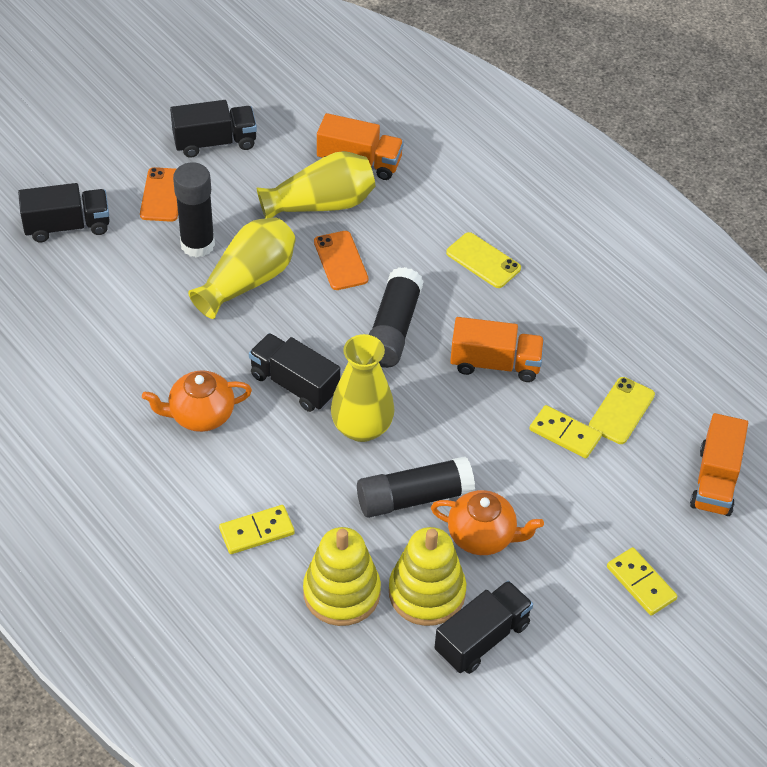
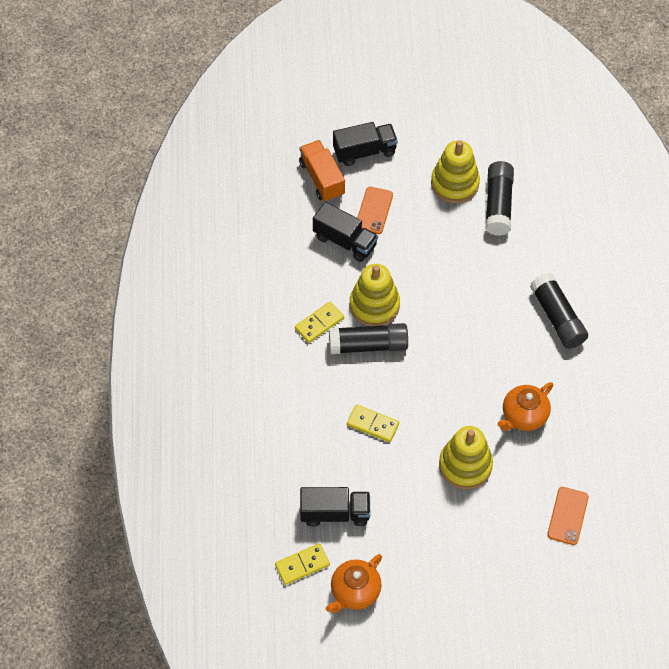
black truck: 4 -> 3
orange truck: 3 -> 1
yellow phone: 2 -> 0
yellow stacking toy: 2 -> 3
yellow vase: 3 -> 0

